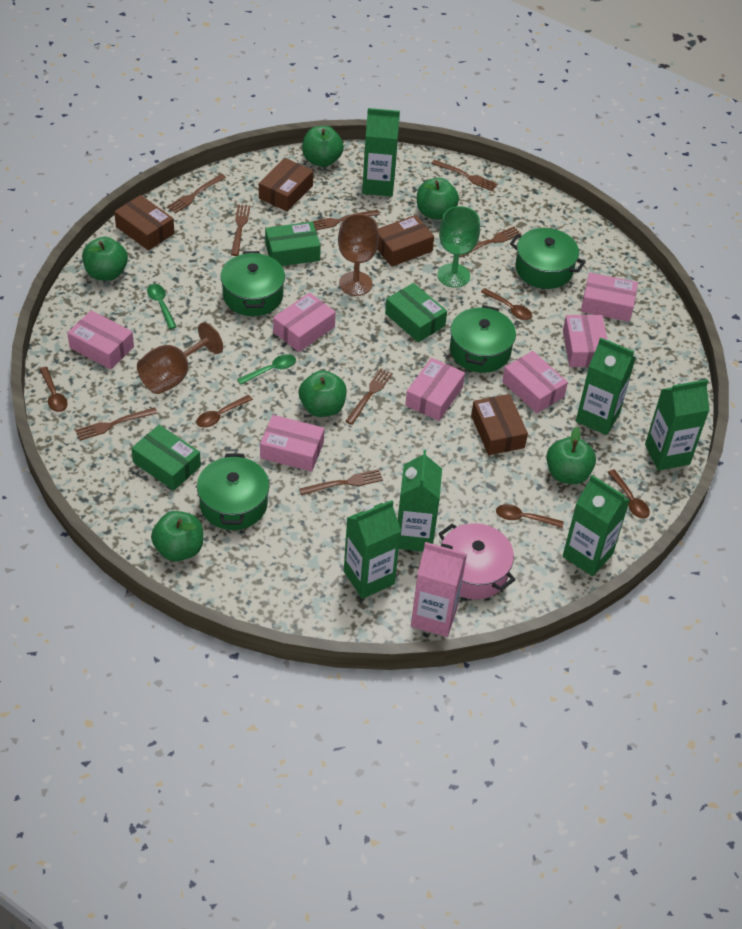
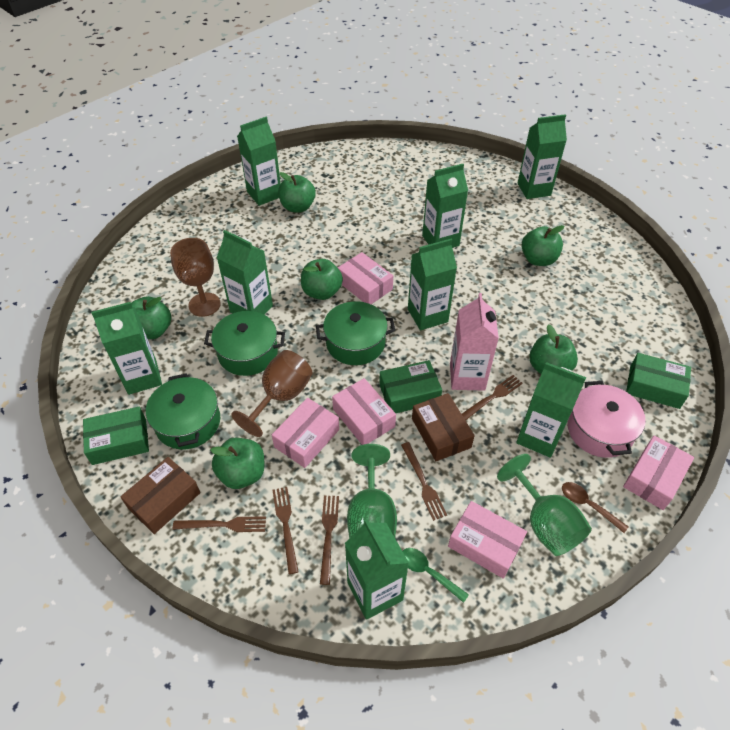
brown box: 4 -> 2
brown fork: 8 -> 5
brown spoon: 5 -> 1
green carton: 6 -> 8
green goblet: 1 -> 2
green pot: 4 -> 3
green spoon: 2 -> 1
pink box: 7 -> 5

